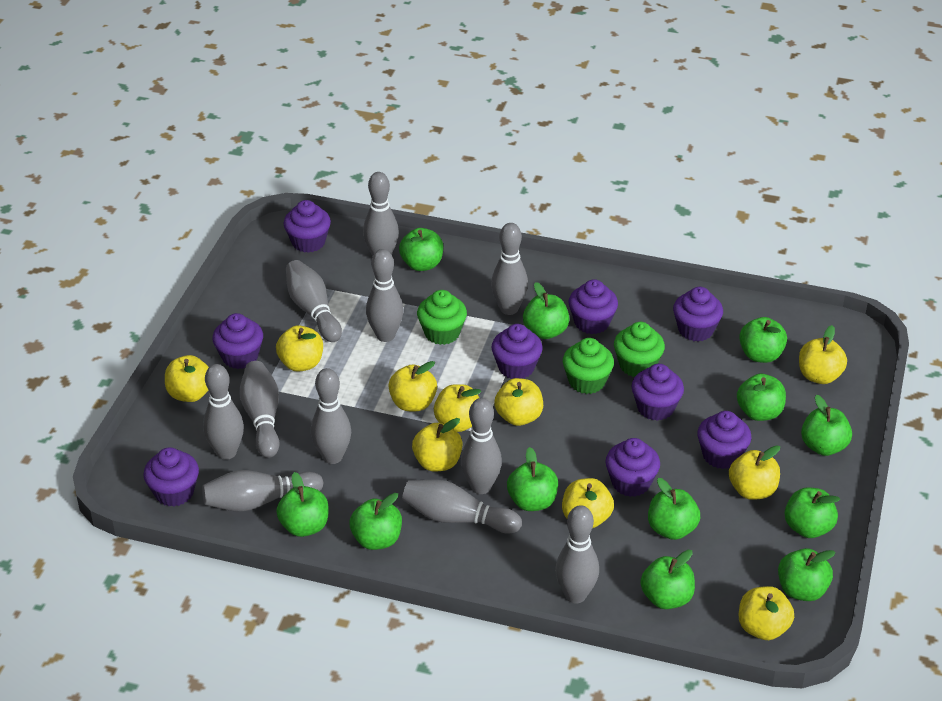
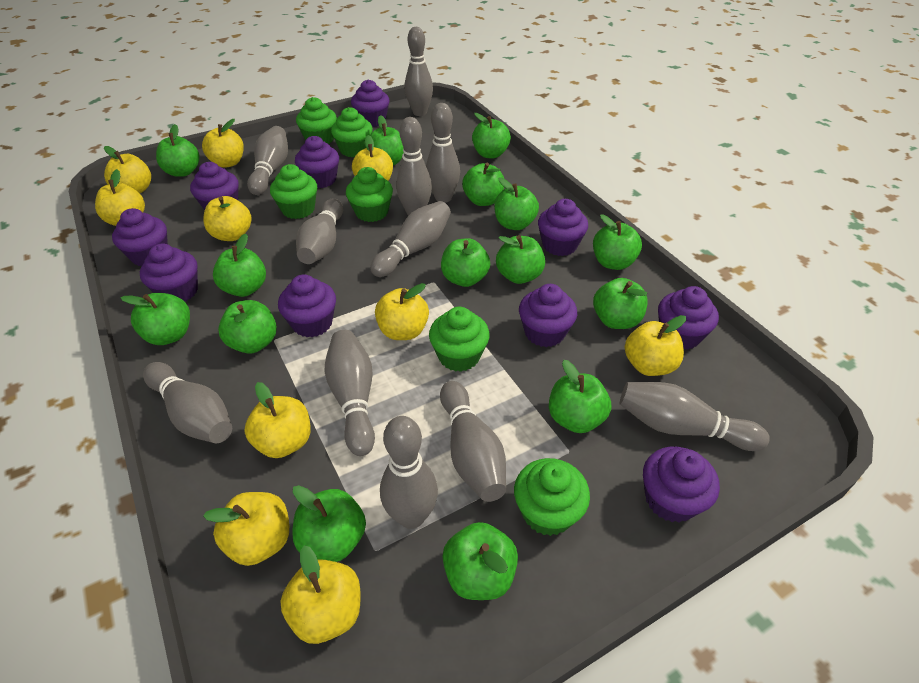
green apple: 12 -> 15
green cupcake: 3 -> 6
purple cupcake: 9 -> 10

